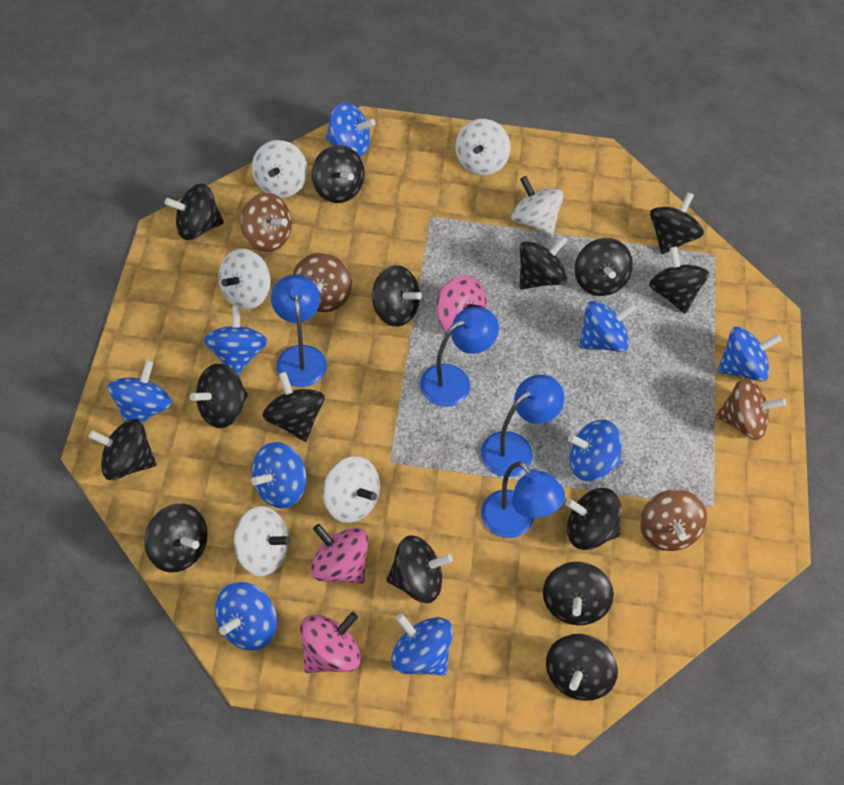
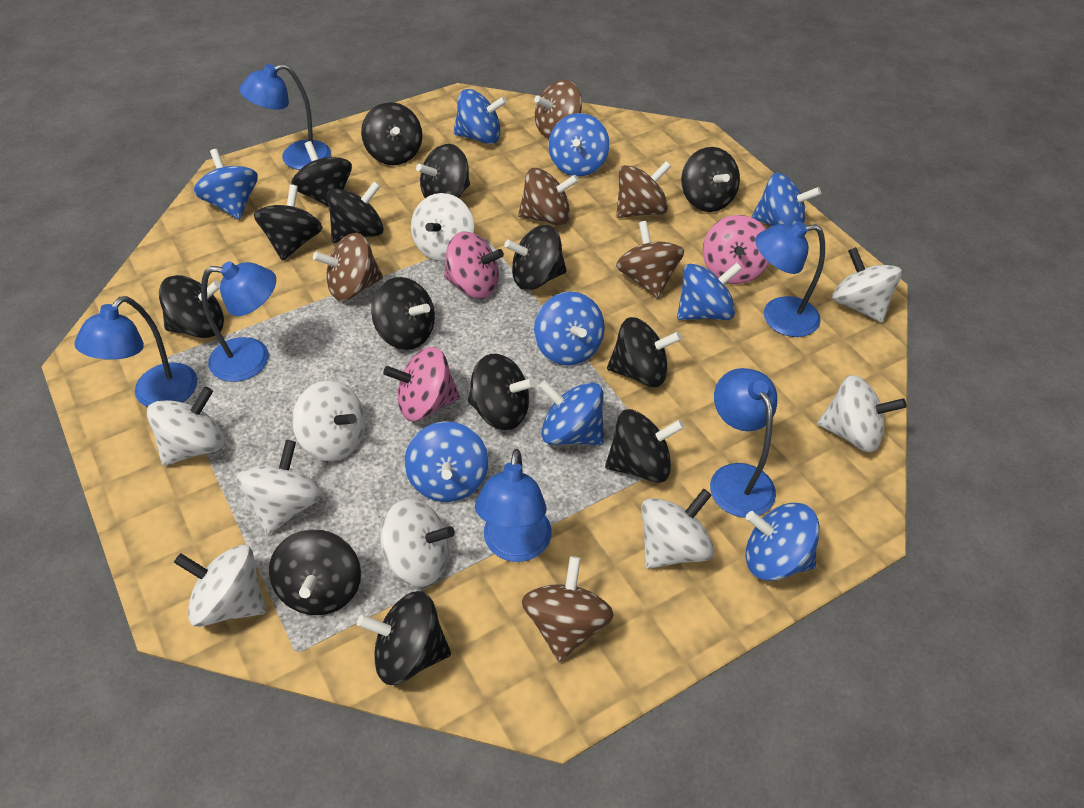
black spinning top: 15 -> 14
blue lamp: 4 -> 6
brown spinning top: 4 -> 6
white spinning top: 6 -> 9

